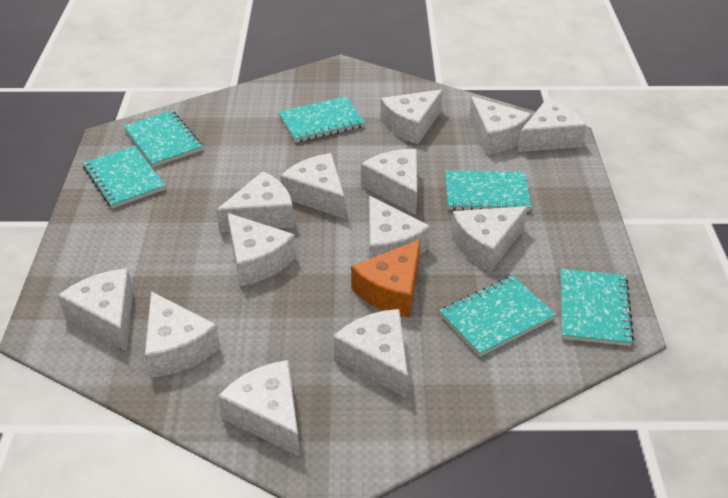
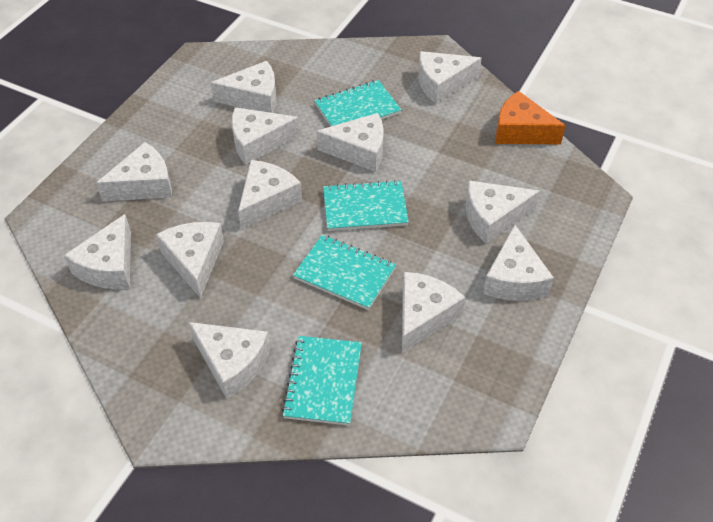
turquoise notebook: 6 -> 4
white cheese: 13 -> 12

